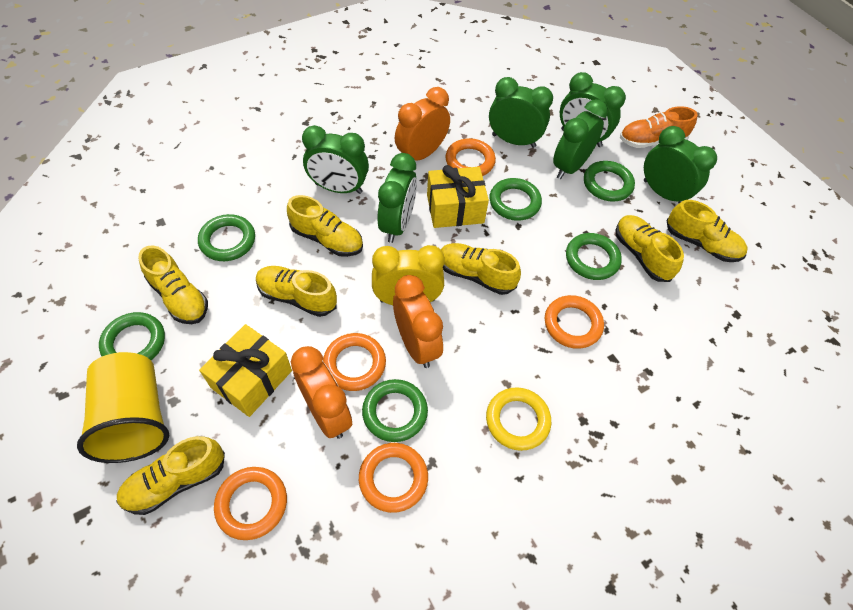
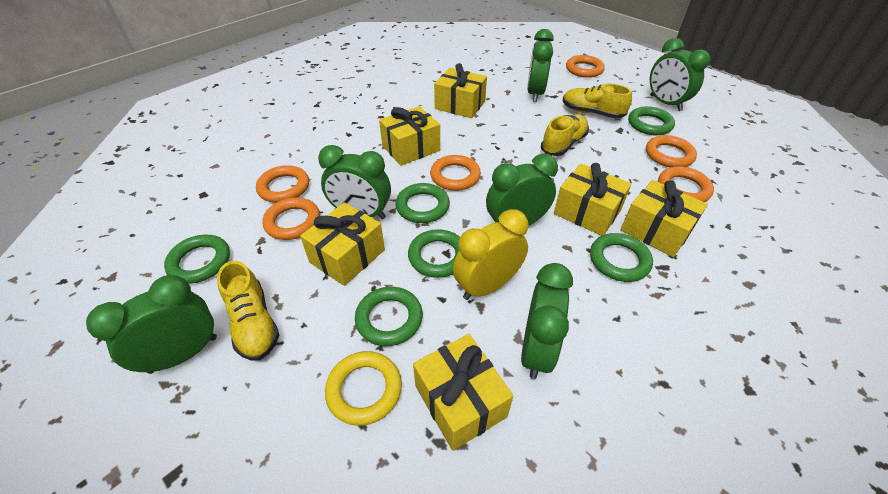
orange clock: 3 -> 0
orange ring: 5 -> 6
orange shoe: 1 -> 0
yellow cup: 1 -> 0
yellow gift: 2 -> 6
yellow shoe: 7 -> 3

